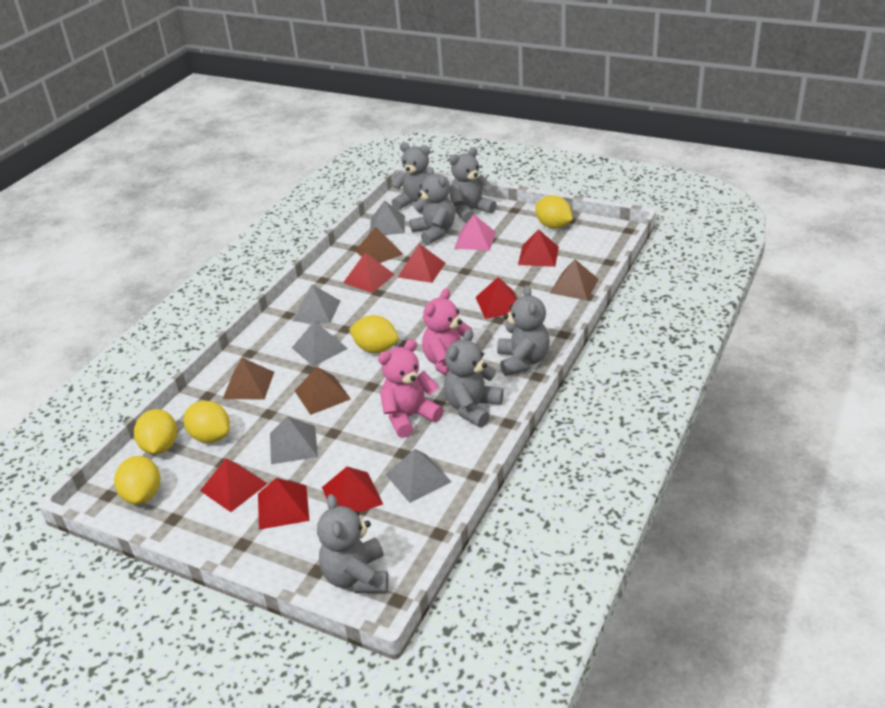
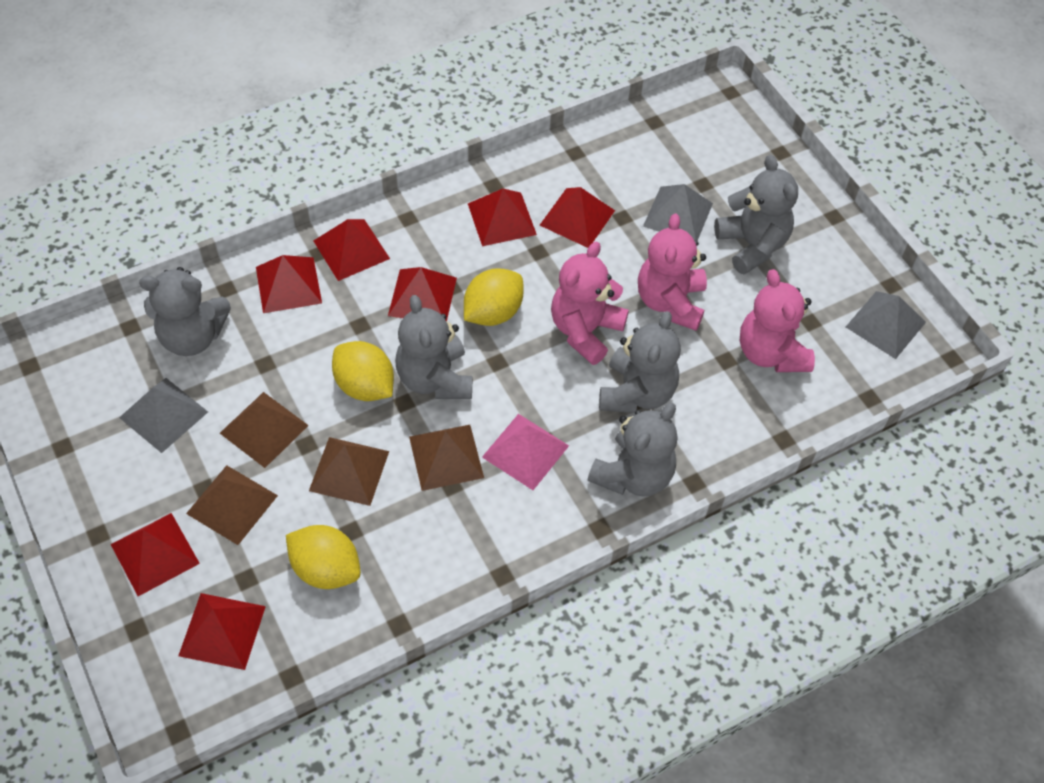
grey pyramid: 5 -> 3
grey teddy bear: 6 -> 5
pink teddy bear: 2 -> 3
yellow lemon: 5 -> 3

